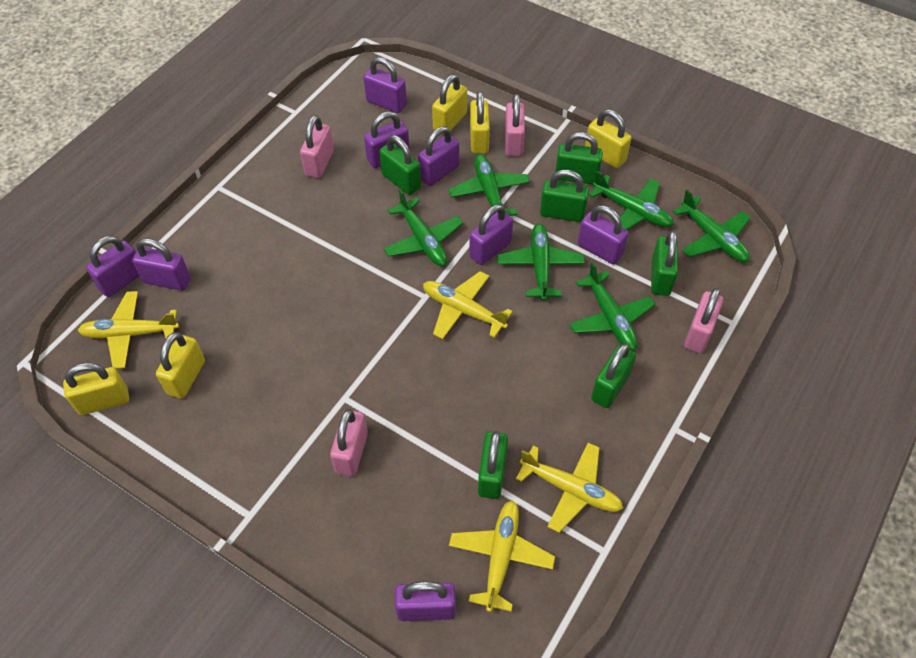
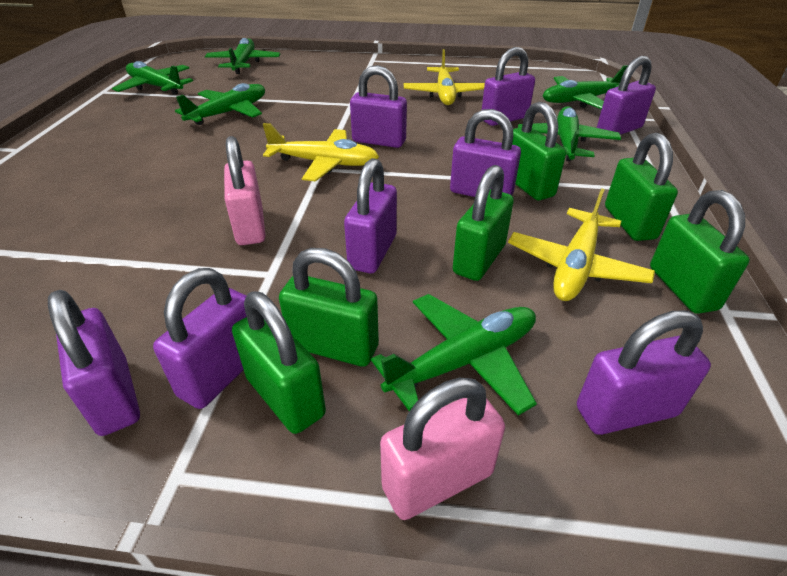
pink padlock: 4 -> 2
yellow padlock: 5 -> 0
yellow plane: 4 -> 3

